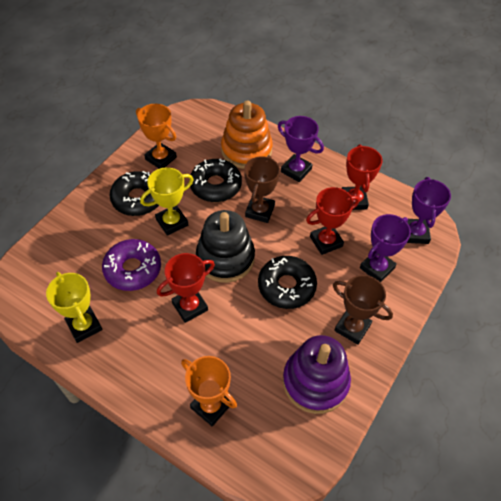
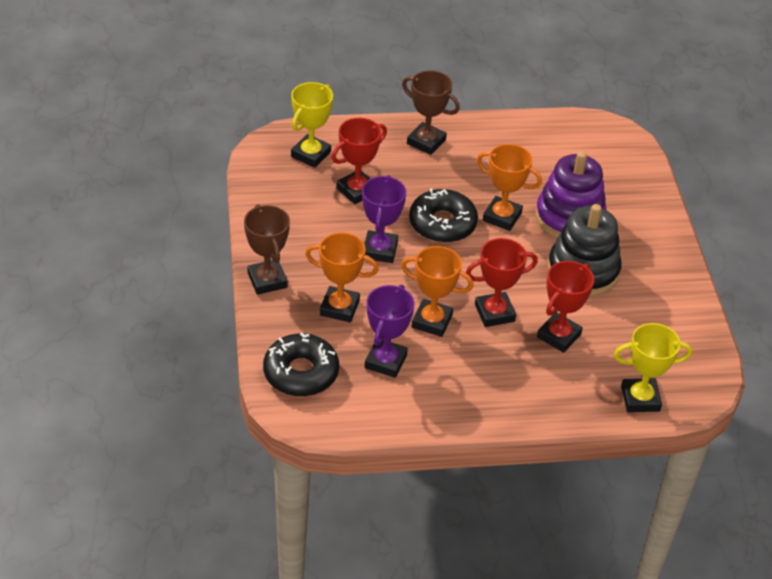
black donut: 3 -> 2
orange stacking toy: 1 -> 0
orange trophy: 2 -> 3
purple donut: 1 -> 0
purple trophy: 3 -> 2

